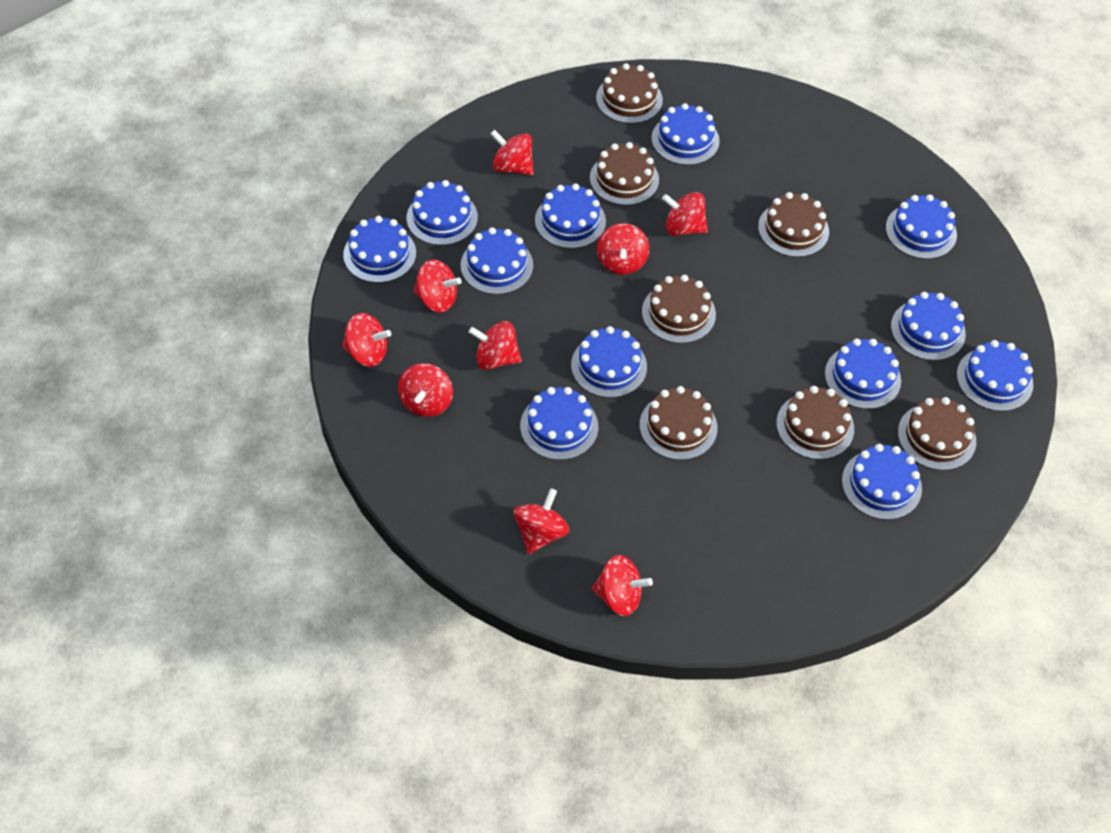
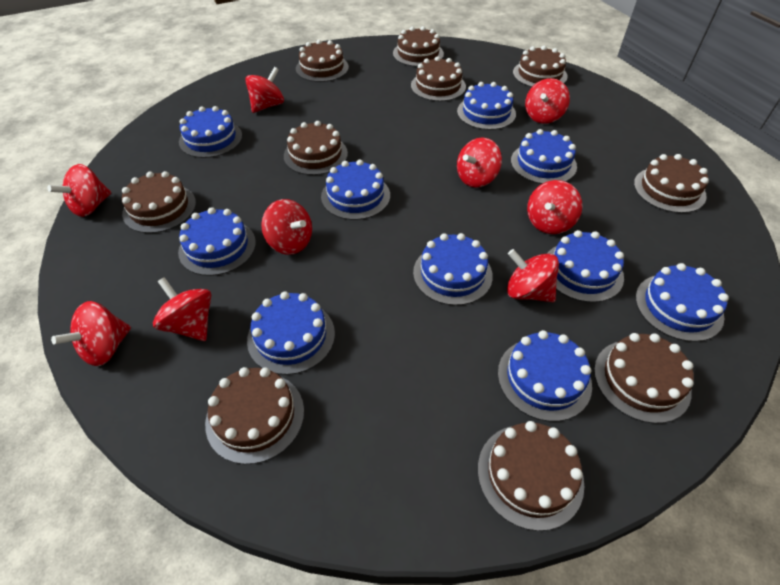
blue cake: 12 -> 10
brown cake: 7 -> 10

